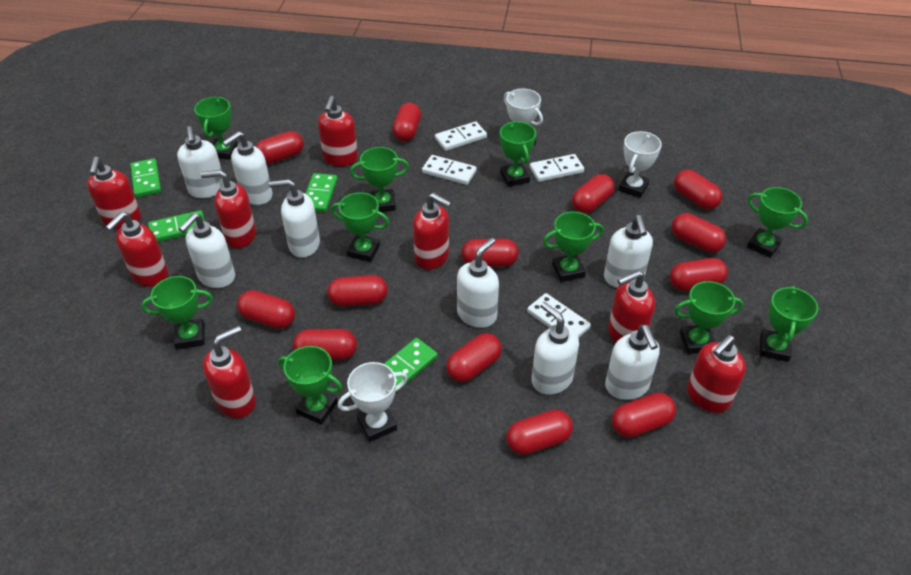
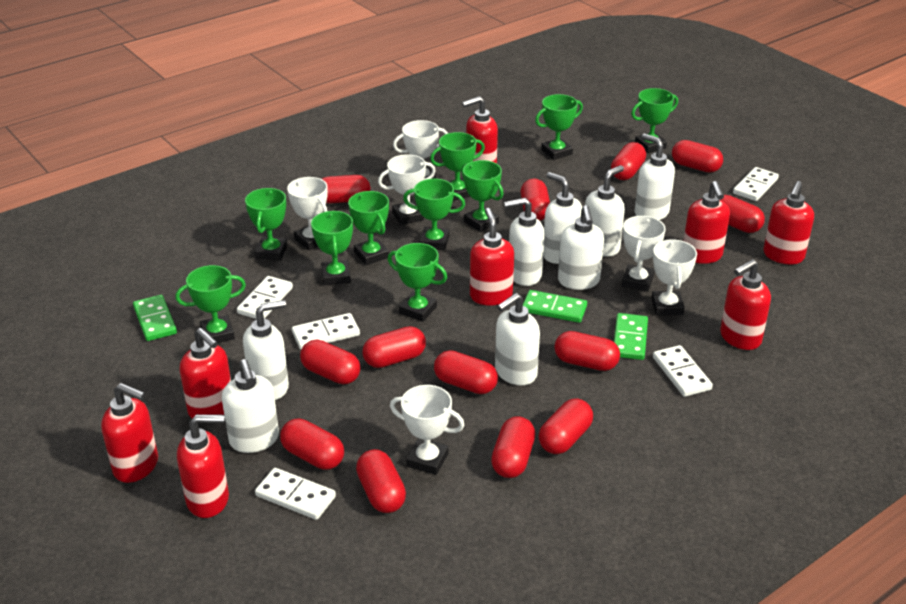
green domino: 4 -> 3
white domino: 4 -> 5
white trophy: 3 -> 6

